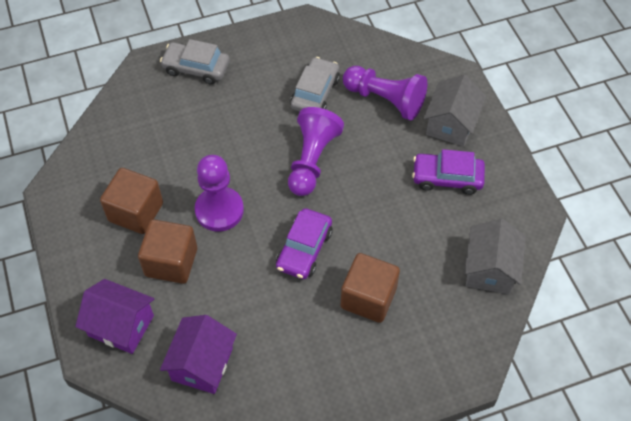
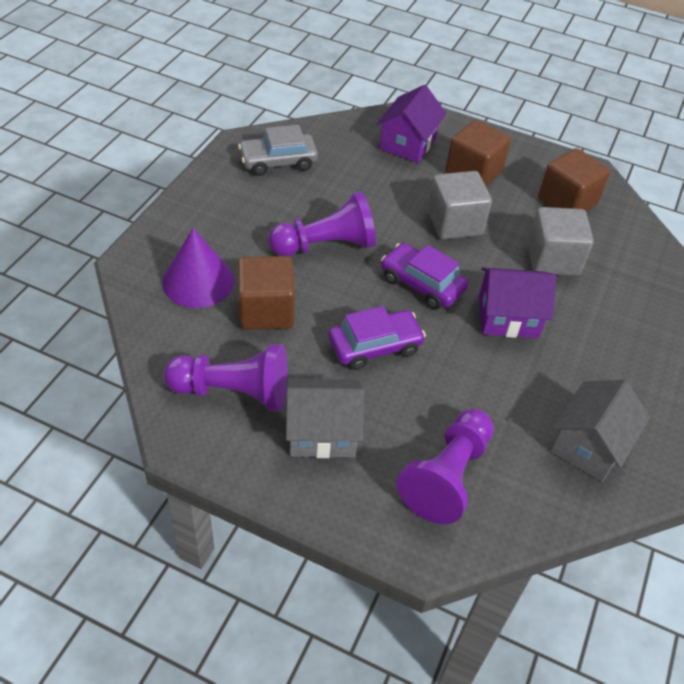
grey car: 2 -> 1
grey cube: 0 -> 2
purple cone: 0 -> 1

